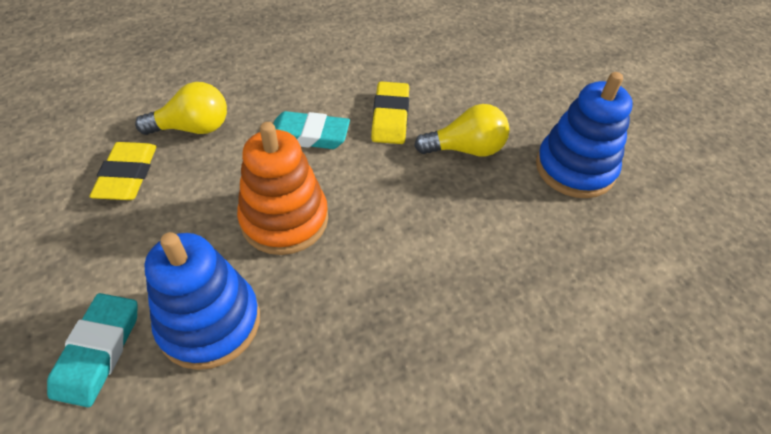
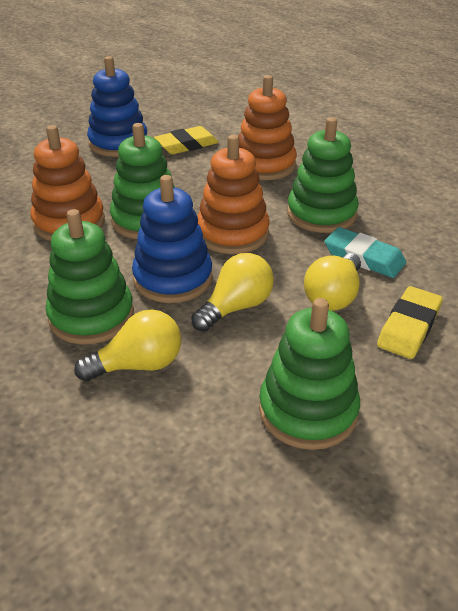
green stacking toy: 0 -> 4
orange stacking toy: 1 -> 3
turquoise eraser: 2 -> 1
yellow light bulb: 2 -> 3

